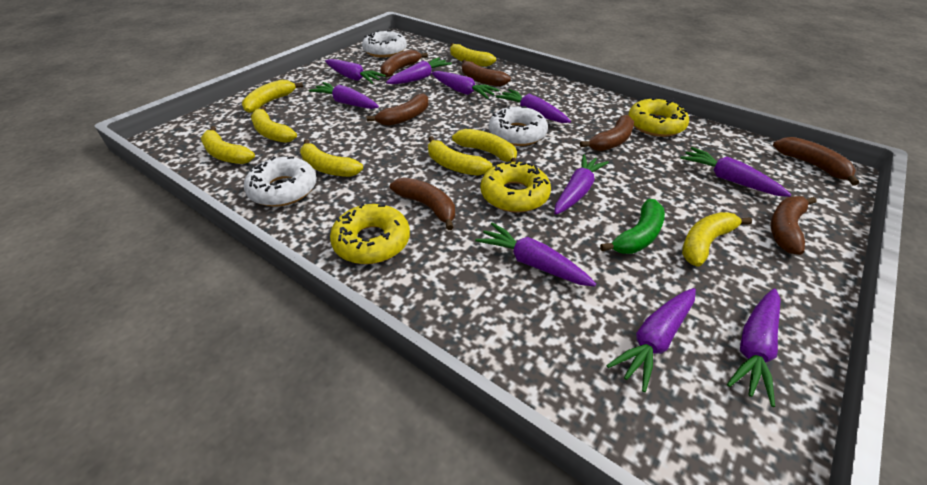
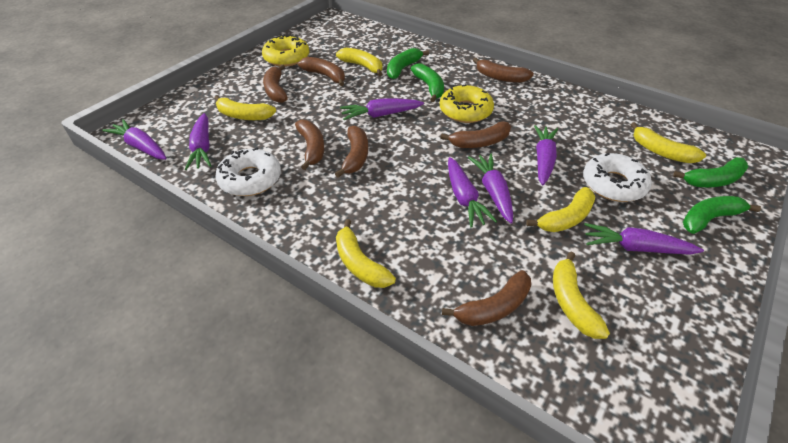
green banana: 1 -> 4
purple carrot: 10 -> 7
white donut: 3 -> 2
yellow banana: 8 -> 6
yellow donut: 3 -> 2

